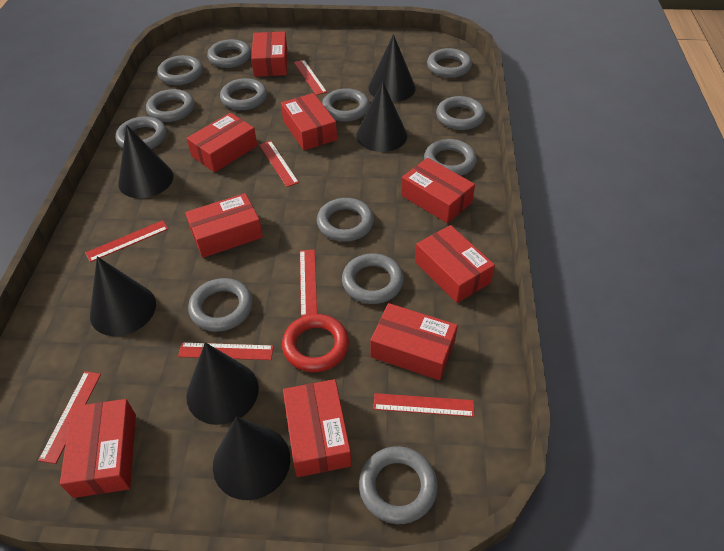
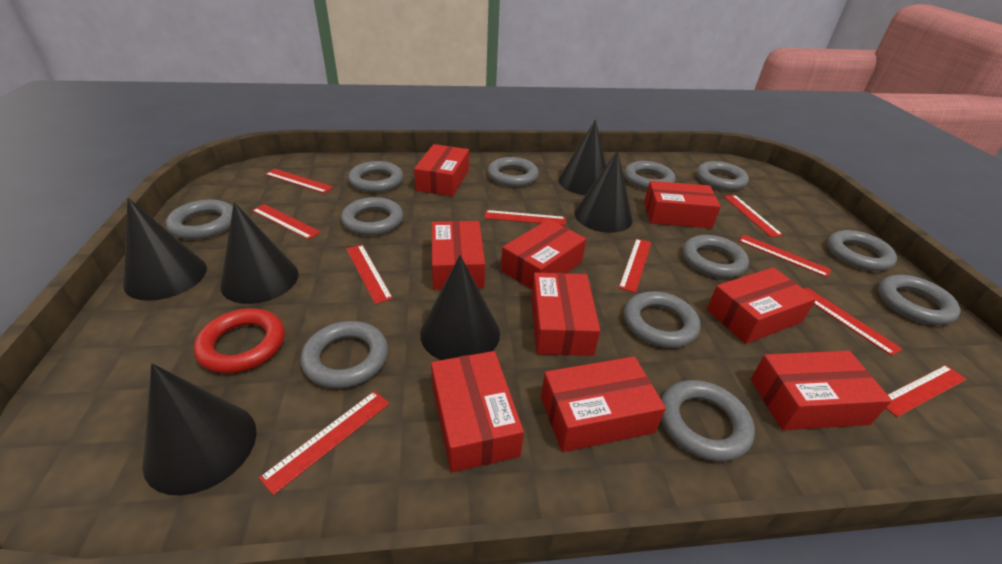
grey ring: 13 -> 12
red ruler: 7 -> 10

